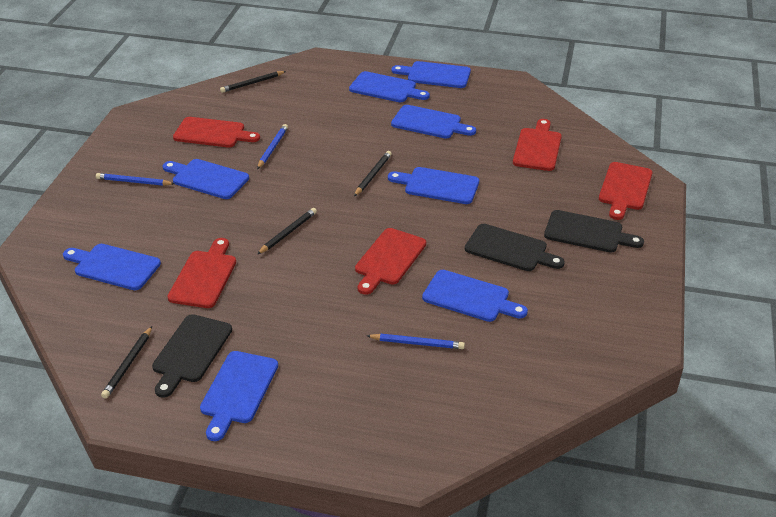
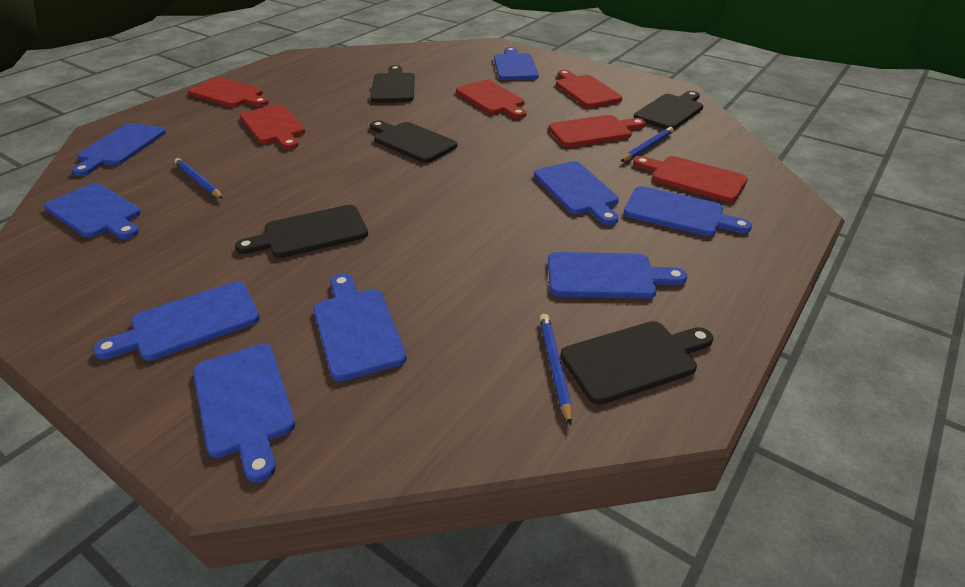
black cutting board: 3 -> 5
black pencil: 4 -> 0
blue cutting board: 8 -> 9
red cutting board: 5 -> 6

